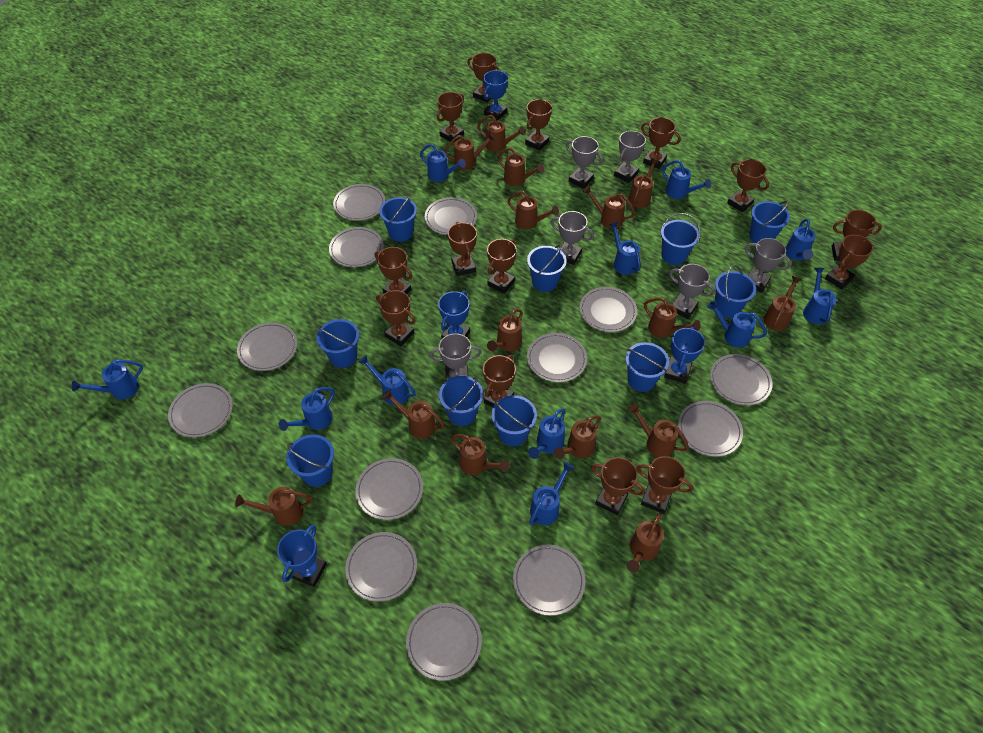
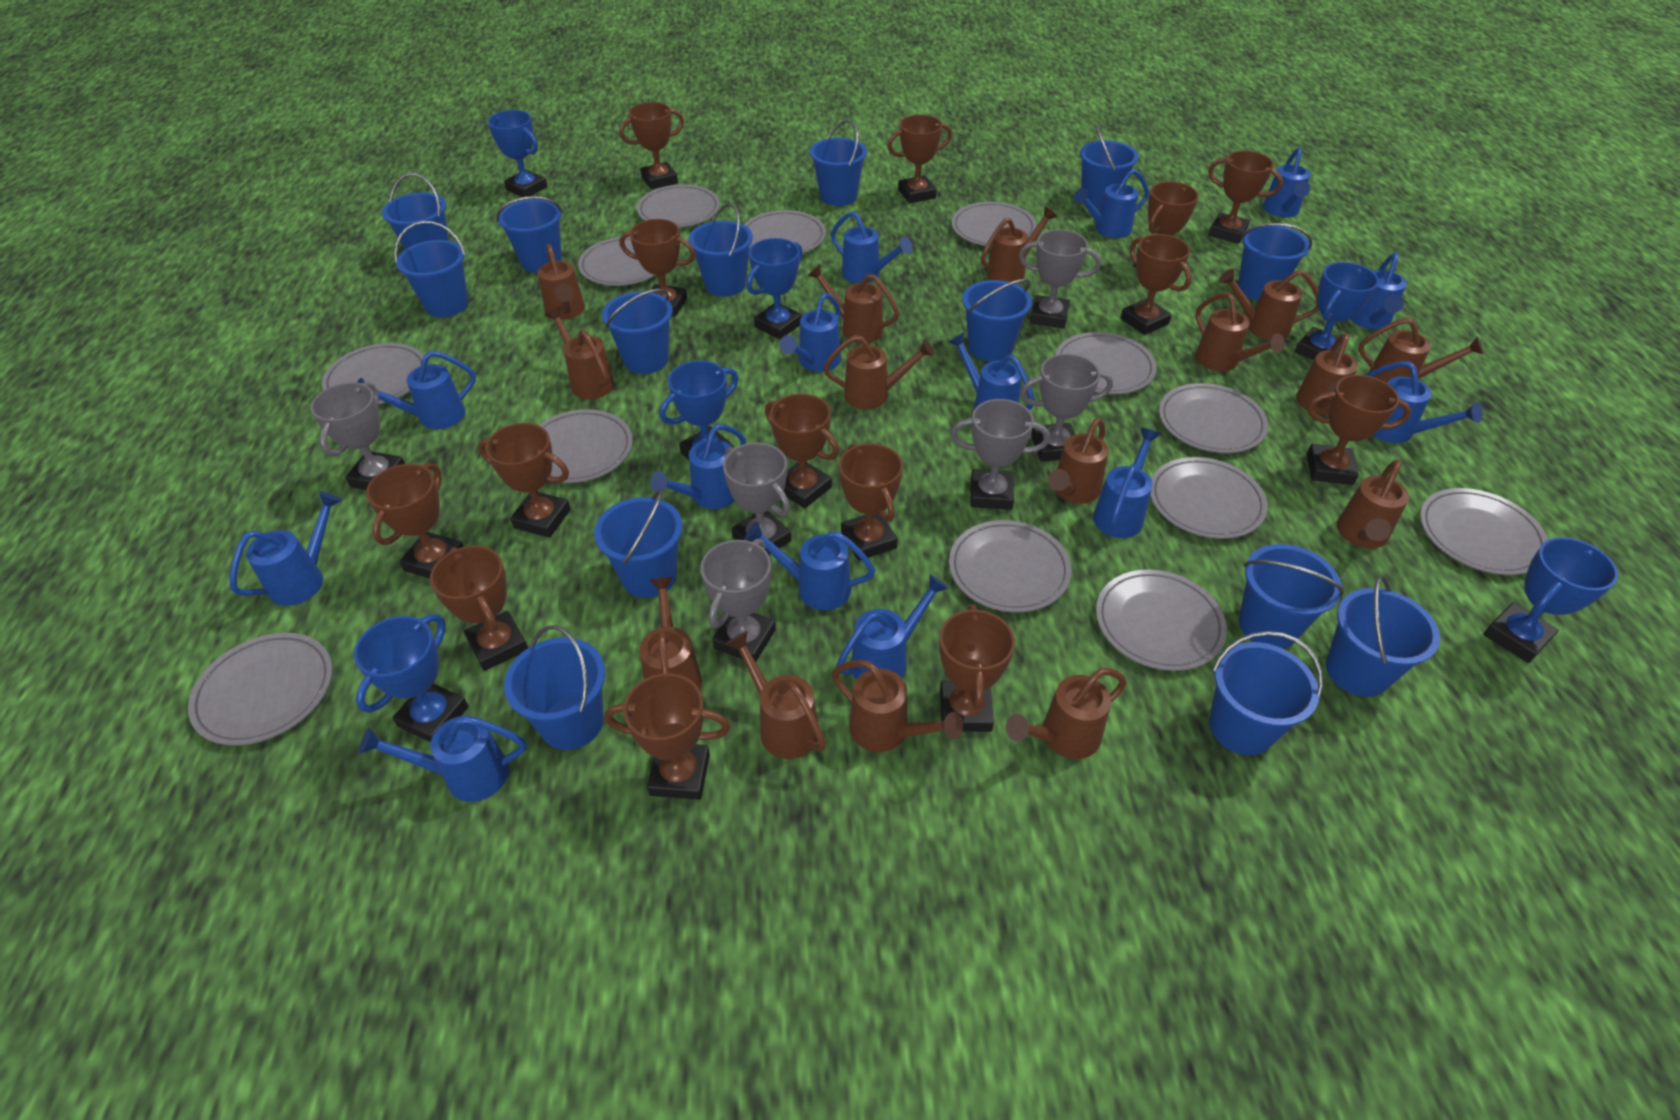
blue bucket: 10 -> 14
blue trophy: 4 -> 6
blue watering can: 11 -> 14

